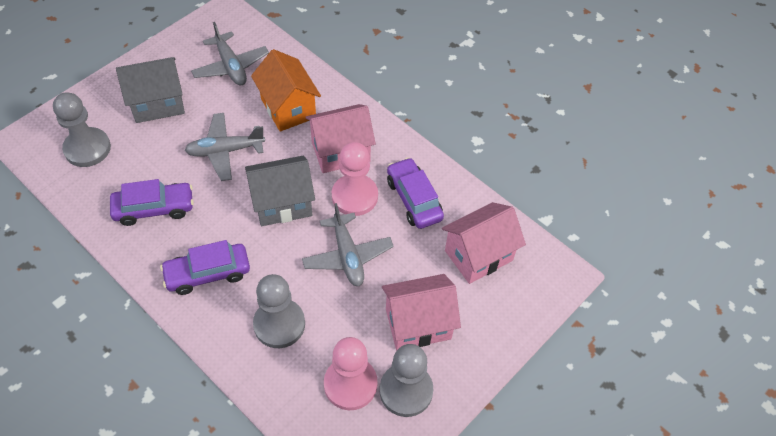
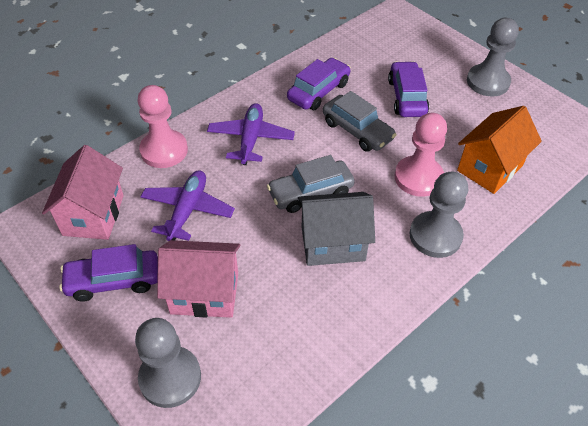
grey car: 0 -> 2
grey house: 2 -> 1
grey plane: 3 -> 0
pink house: 3 -> 2
purple plane: 0 -> 2

